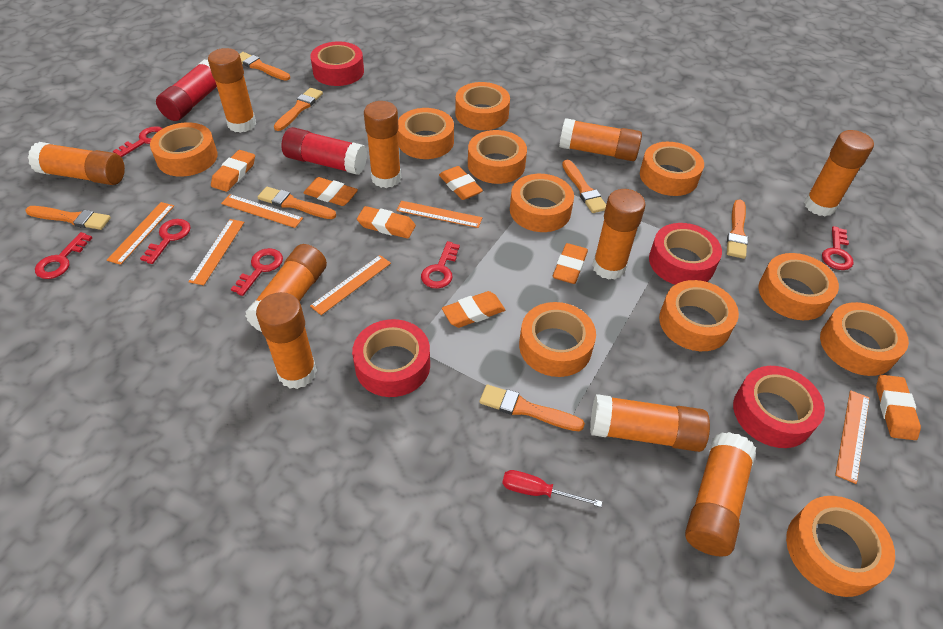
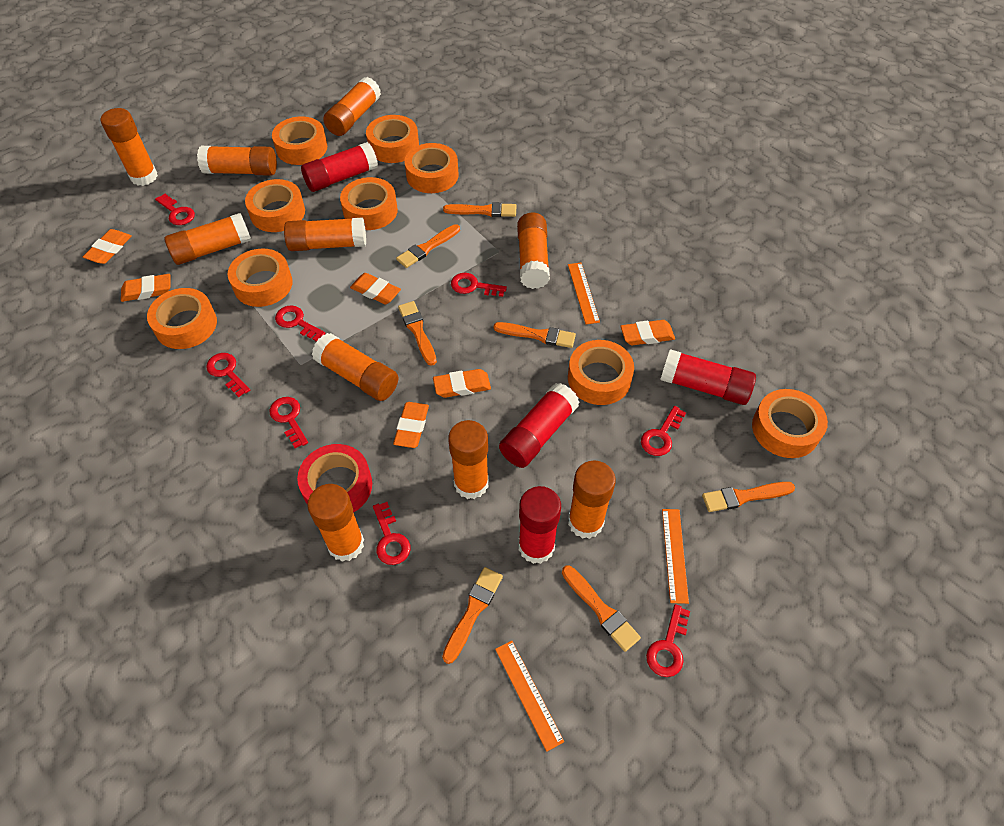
orange eraser: 7 -> 6
orange ruler: 6 -> 3
orange tape: 11 -> 9
red glue stick: 2 -> 4
red key: 6 -> 8
red screwdriver: 1 -> 0
red tape: 4 -> 1

